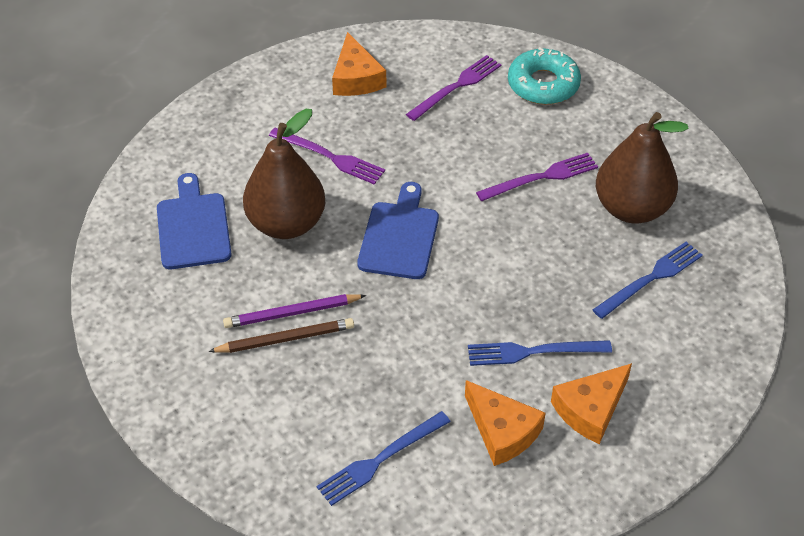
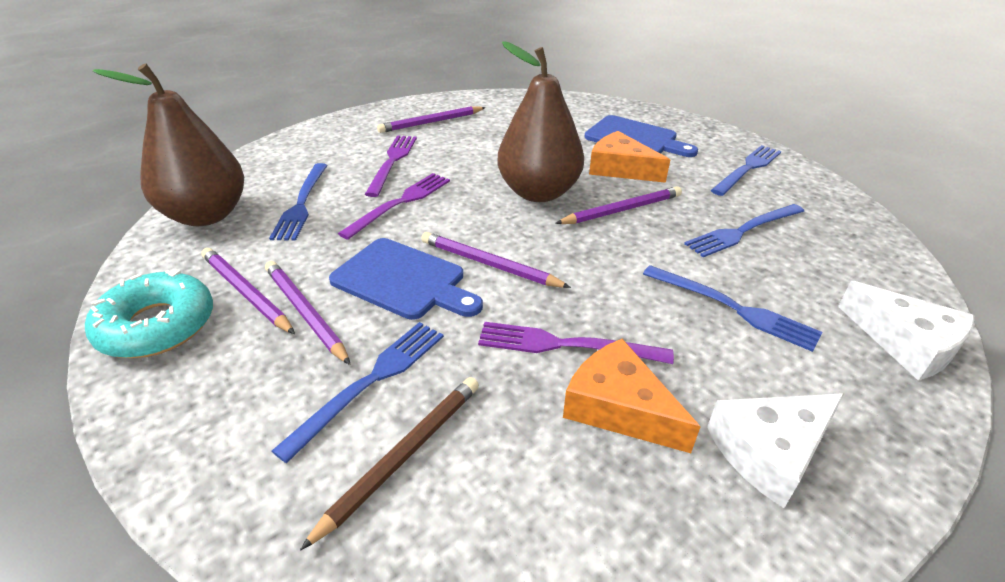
blue fork: 3 -> 5
orange cheese: 3 -> 2
purple pencil: 1 -> 5
white cheese: 0 -> 2

